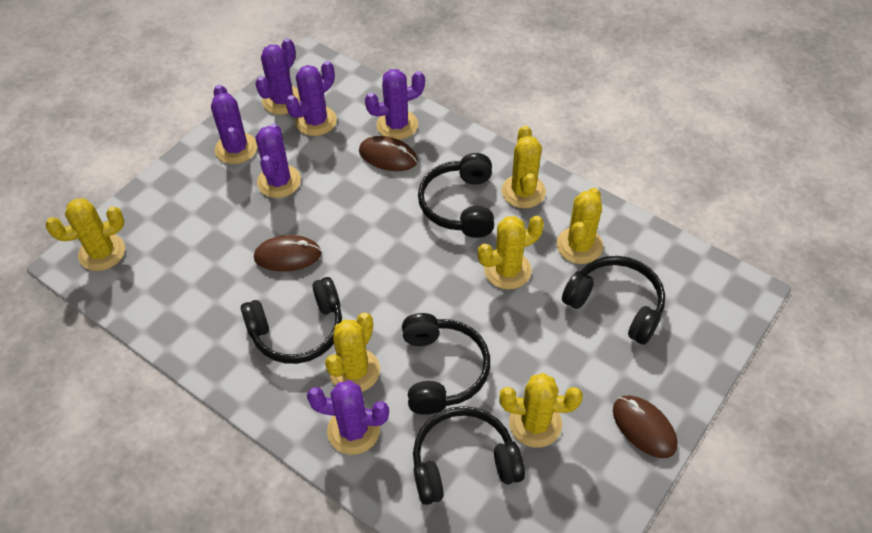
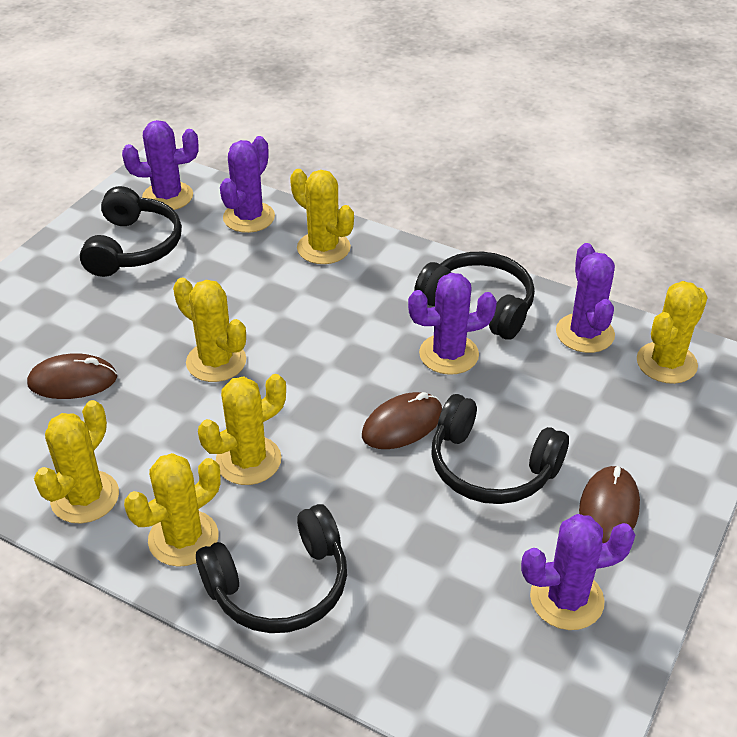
black headphones: 5 -> 4
purple cactus: 6 -> 5

